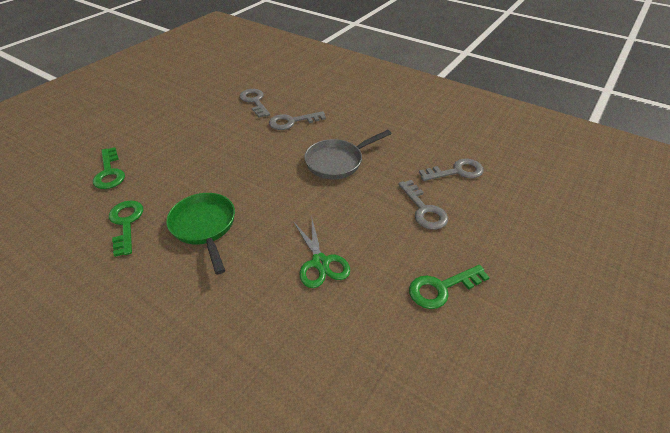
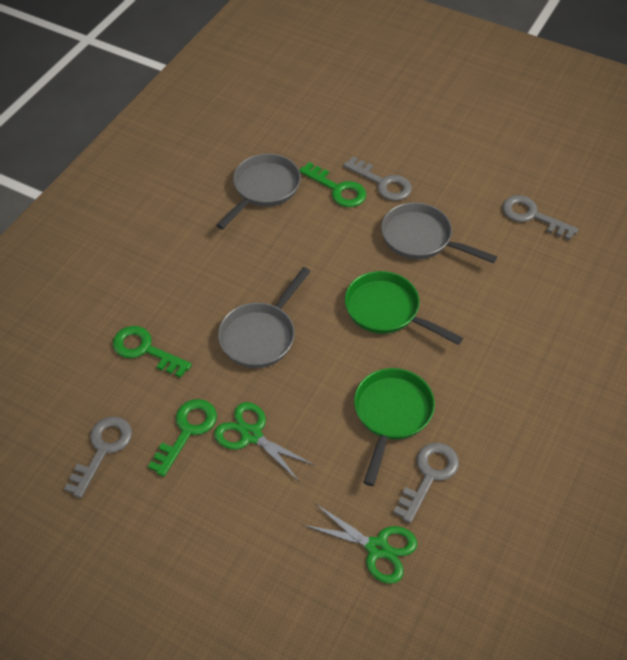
green pan: 1 -> 2
green scissors: 1 -> 2
grey pan: 1 -> 3

